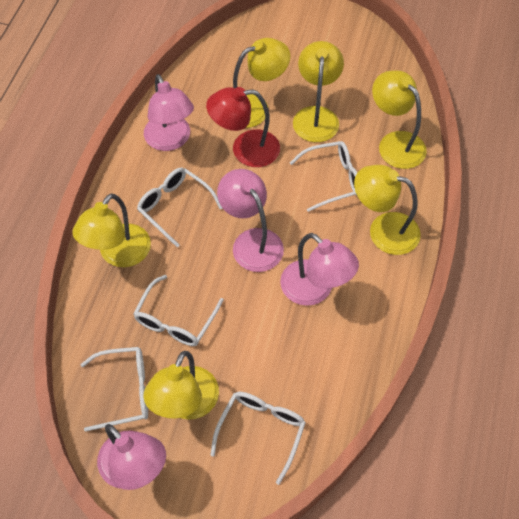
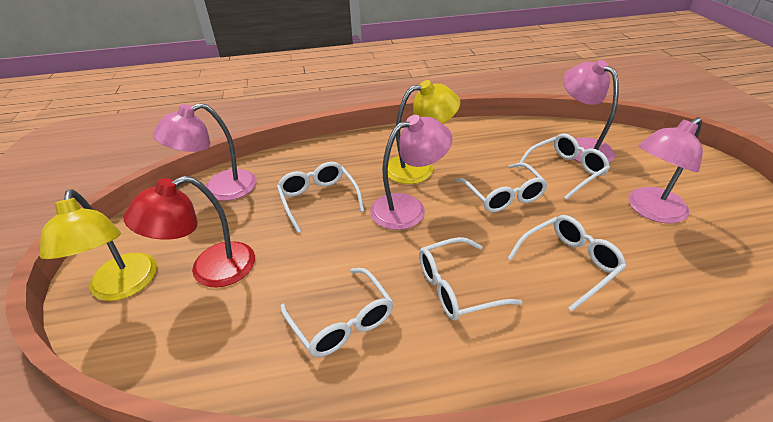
white glasses: 5 -> 6
yellow lamp: 6 -> 2

